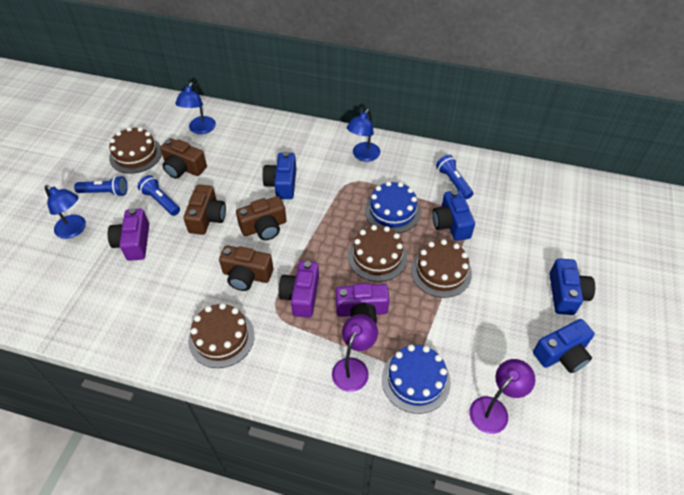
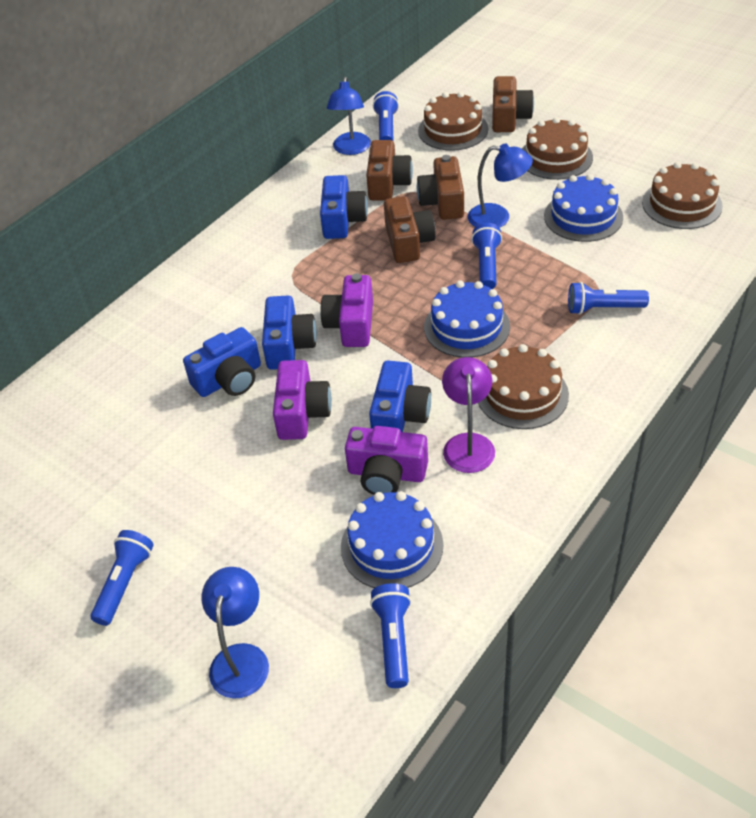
blue cake: 2 -> 3
blue flashlight: 3 -> 5
purple lamp: 2 -> 1

